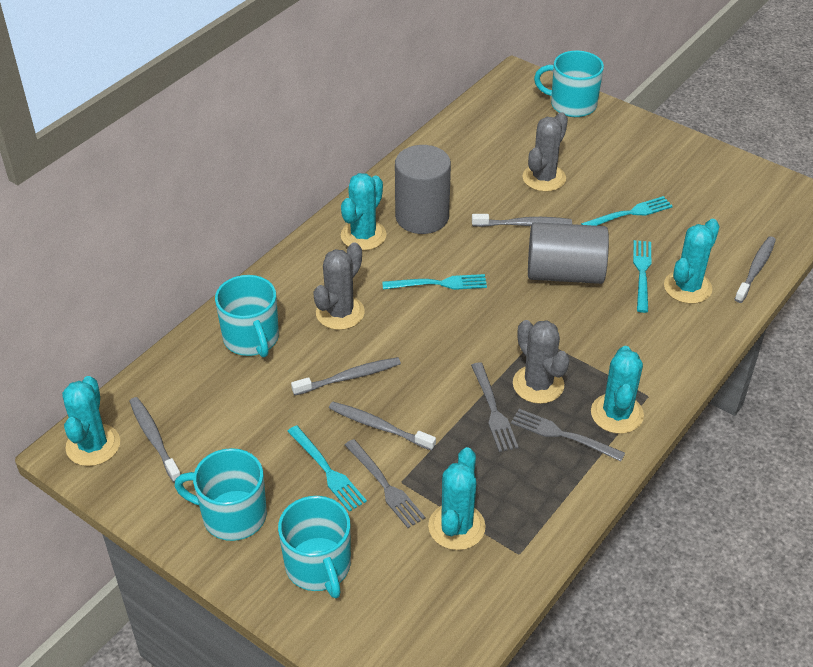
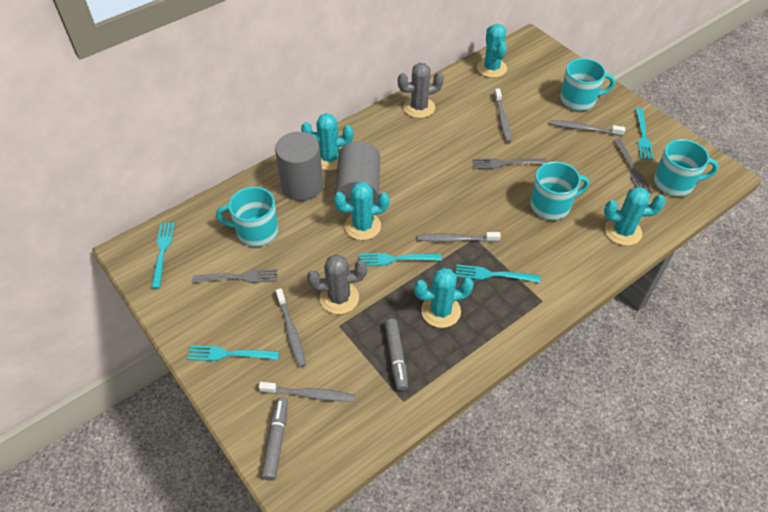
grey cactus: 3 -> 2
grey marker: 0 -> 2
turquoise fork: 4 -> 5

